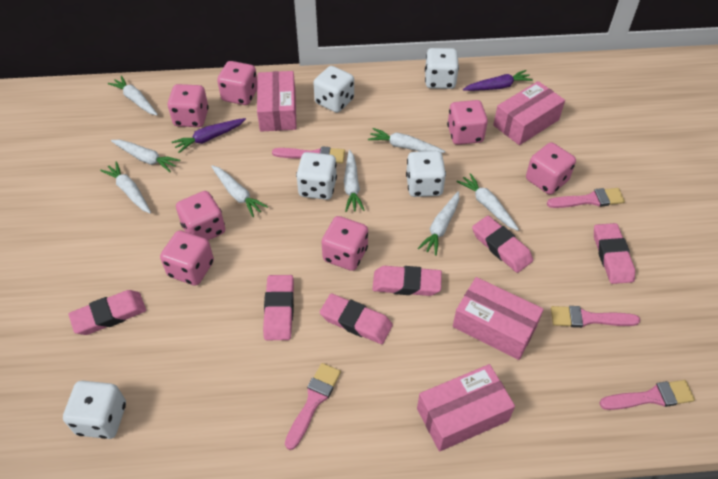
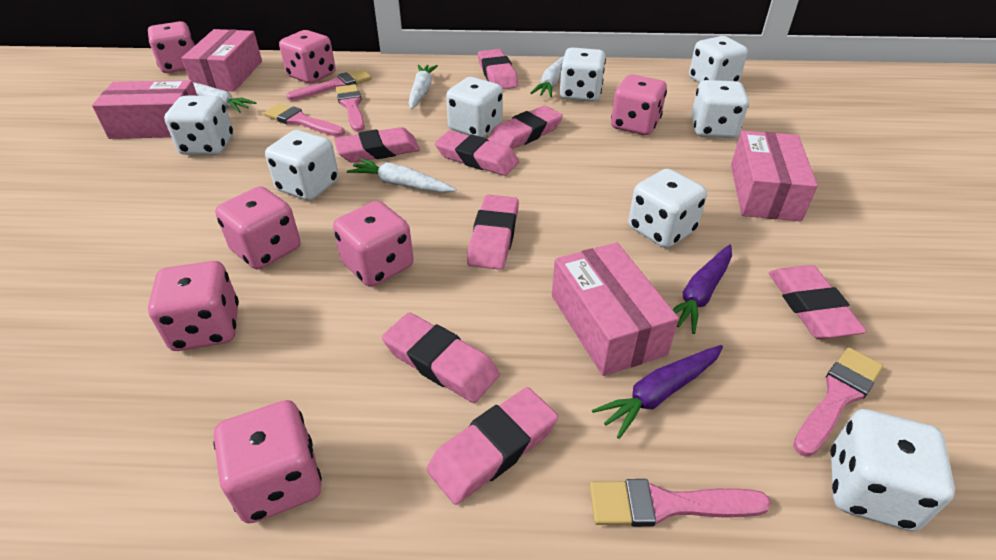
pink eraser: 6 -> 8
white carrot: 8 -> 4
white dice: 5 -> 8

